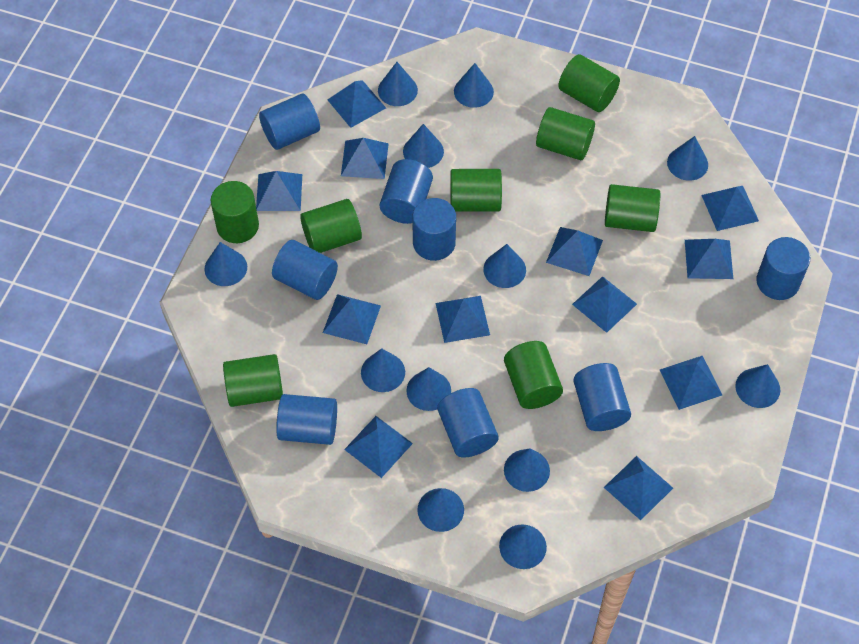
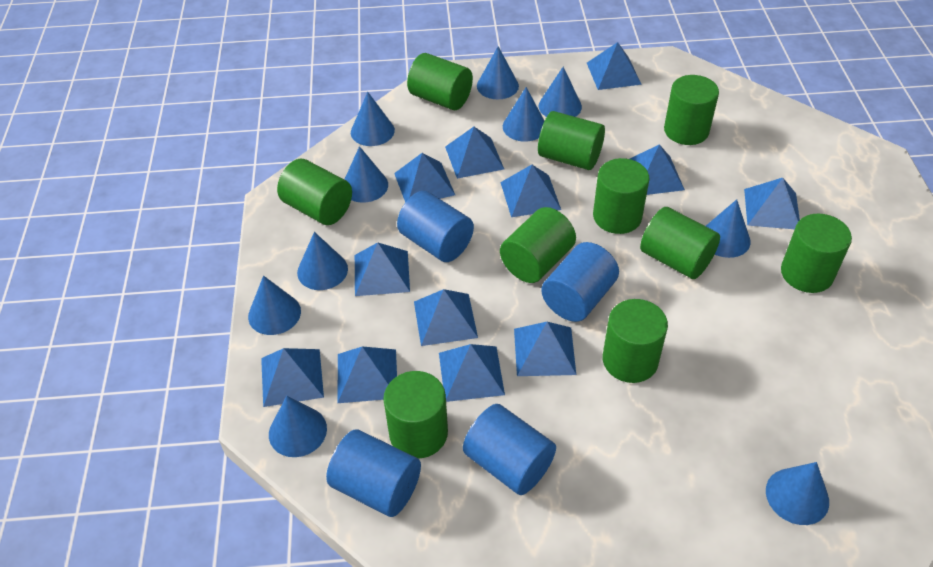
blue cone: 12 -> 10
blue cylinder: 8 -> 4
green cylinder: 8 -> 10

